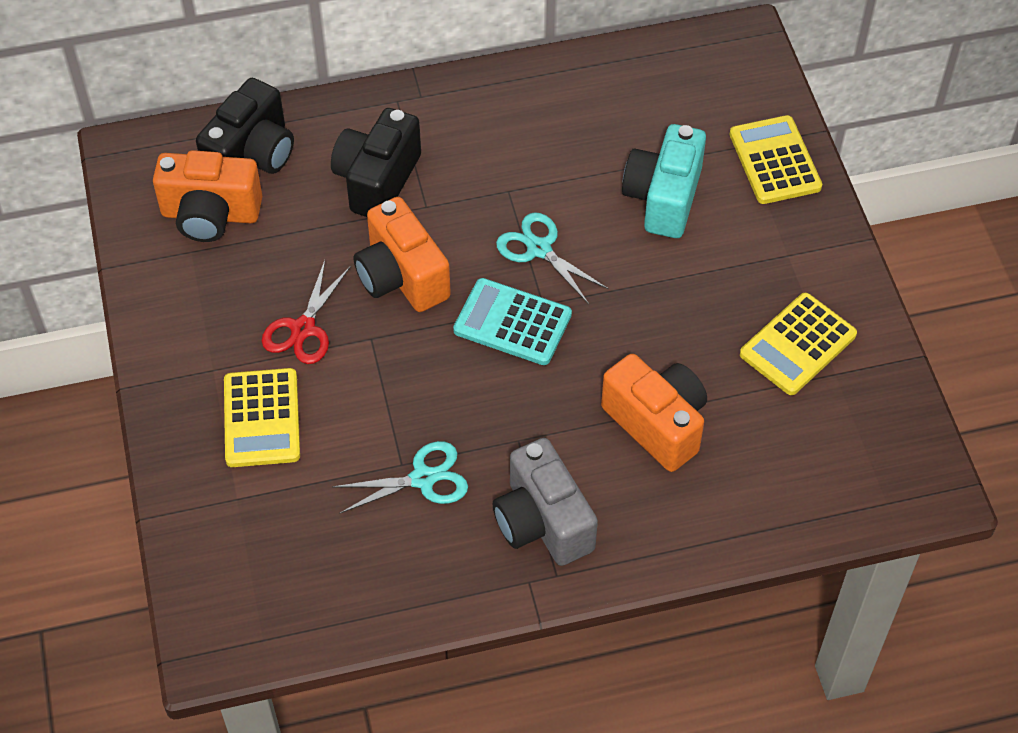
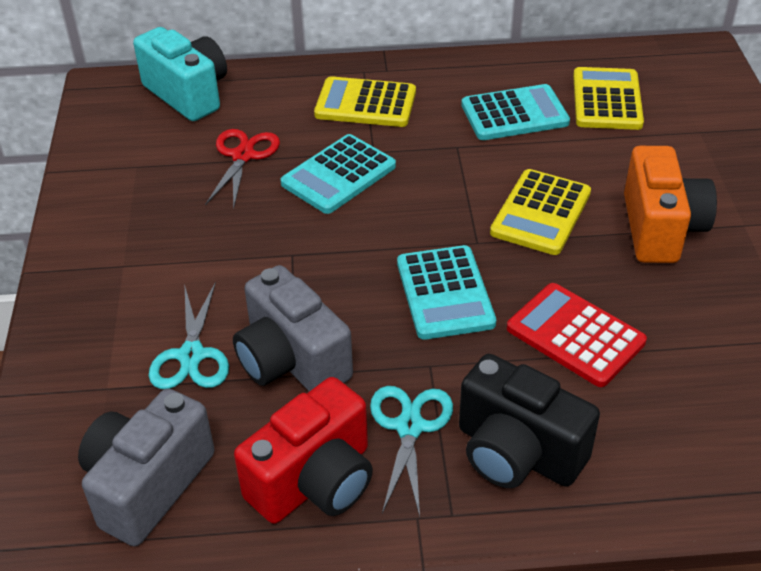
black camera: 2 -> 1
grey camera: 1 -> 2
orange camera: 3 -> 1
red calculator: 0 -> 1
red camera: 0 -> 1
turquoise calculator: 1 -> 3

